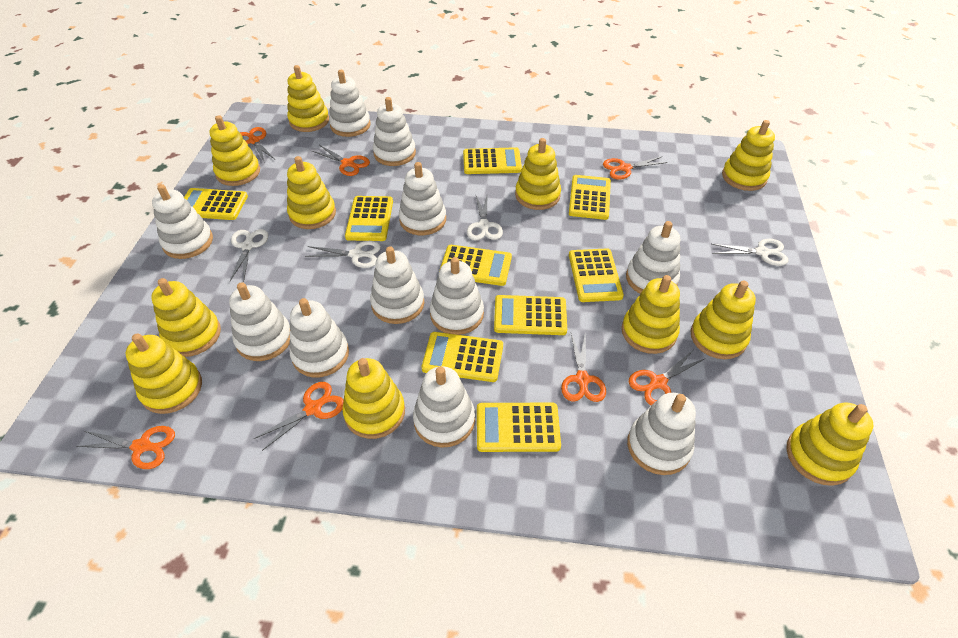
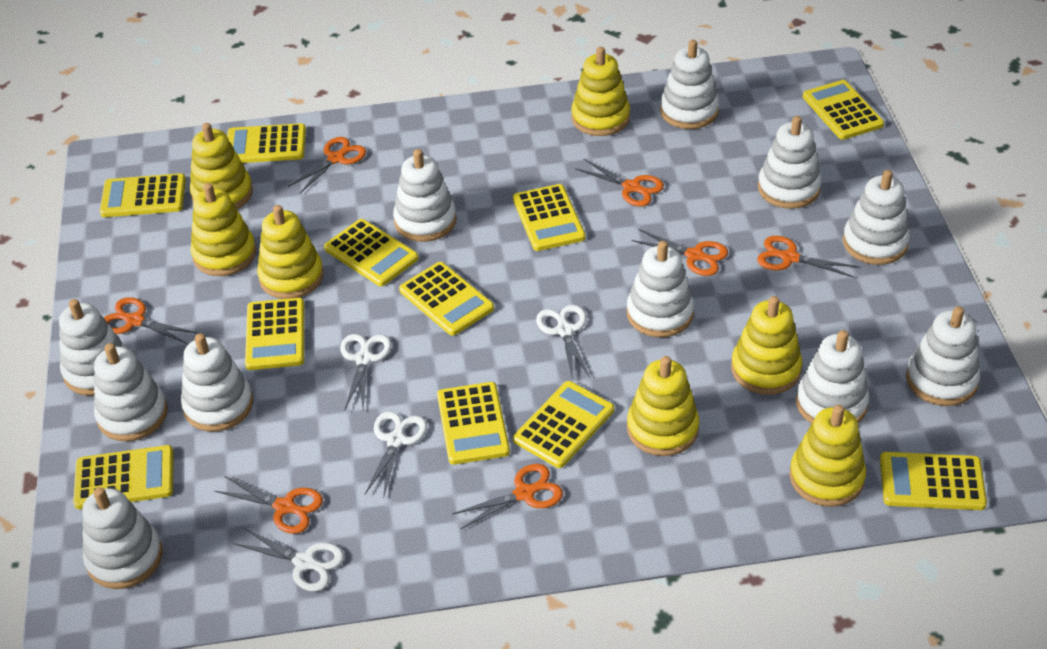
yellow calculator: 9 -> 11
yellow stacking toy: 11 -> 7

